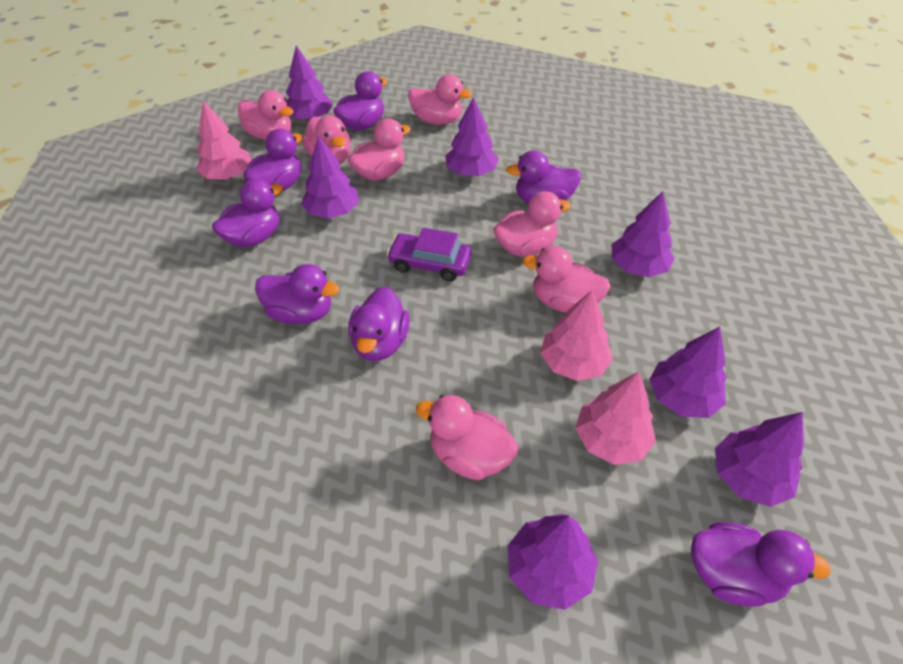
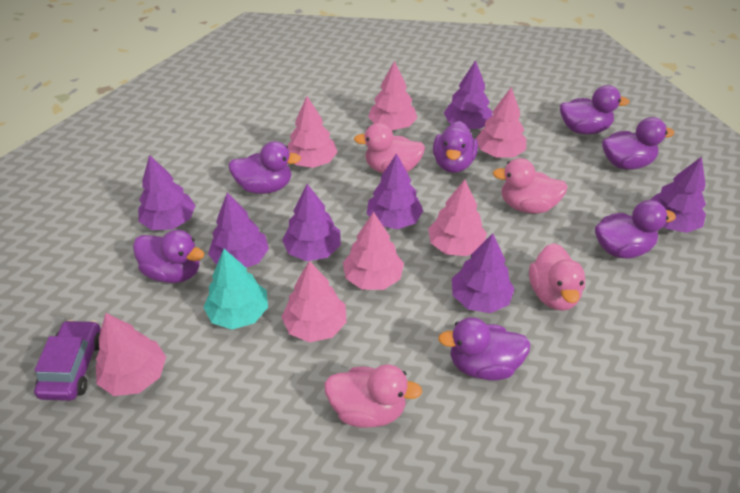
pink duck: 7 -> 4
pink tree: 3 -> 7
turquoise tree: 0 -> 1

